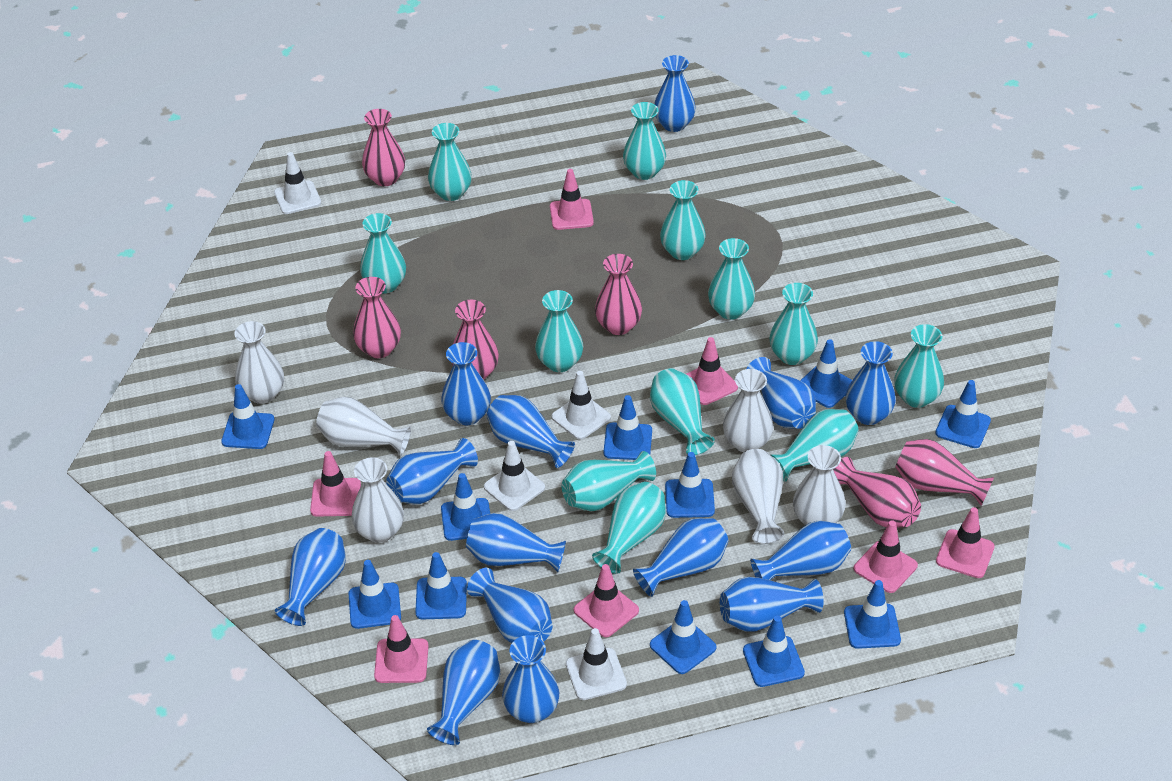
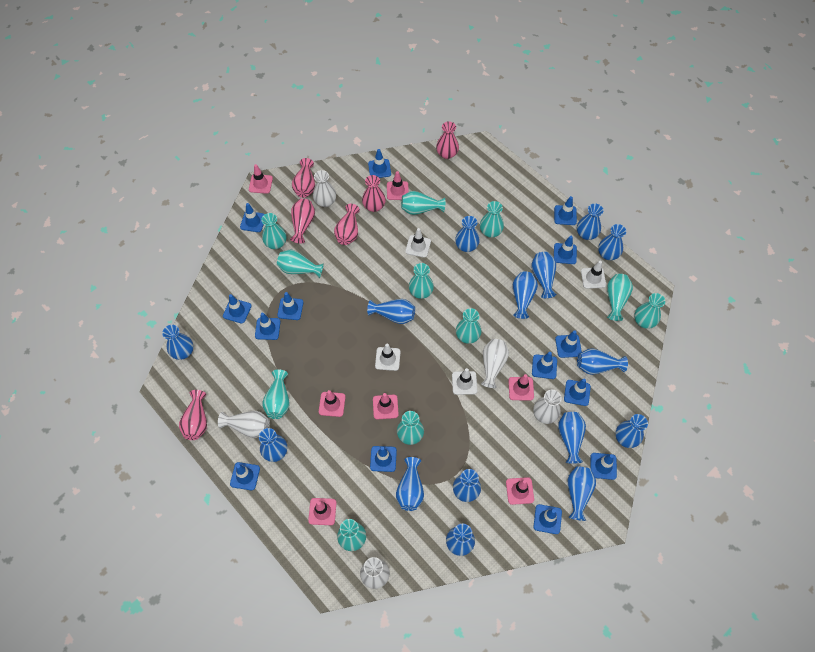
blue traffic cone: 11 -> 14
blue vase: 14 -> 15
turquoise vase: 12 -> 11
white vase: 6 -> 5

